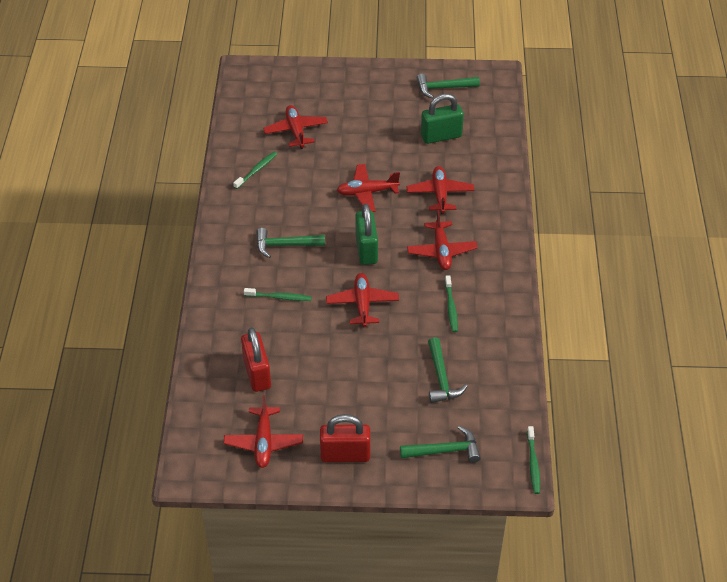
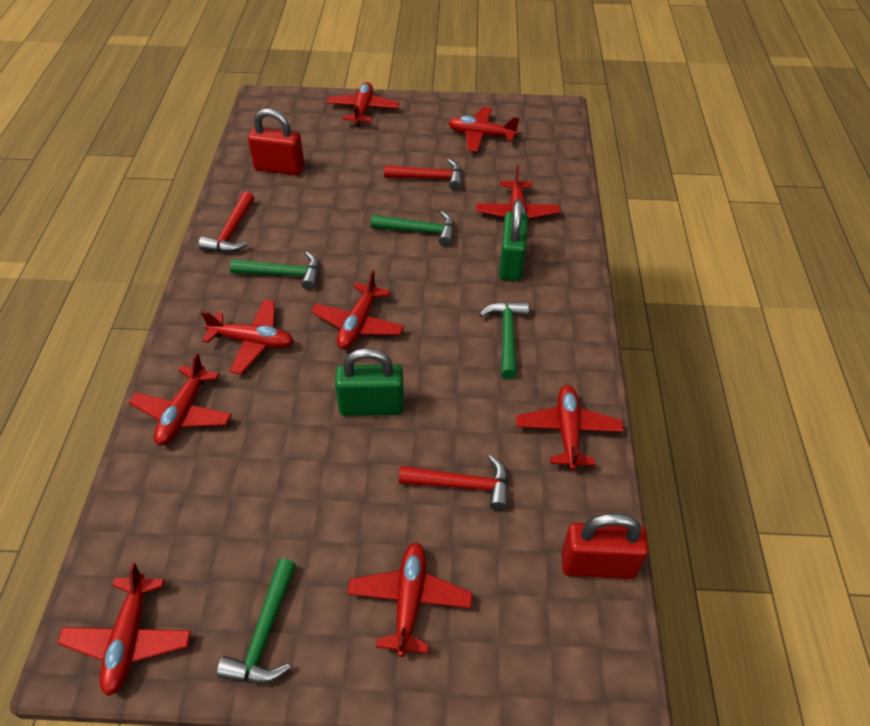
green toothbrush: 4 -> 0
red hammer: 0 -> 3
red plane: 6 -> 9

